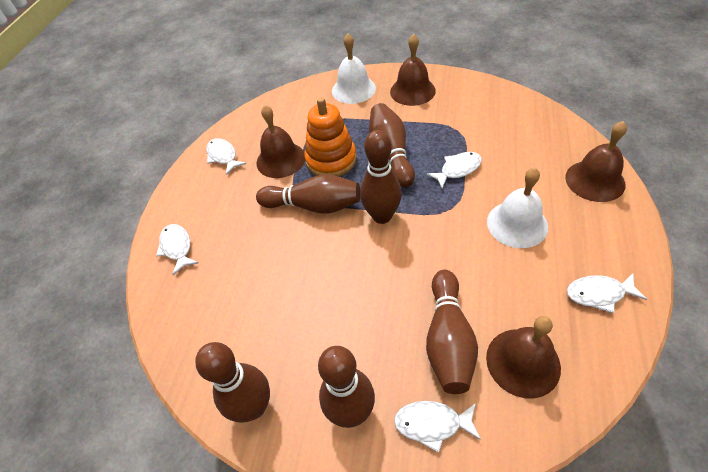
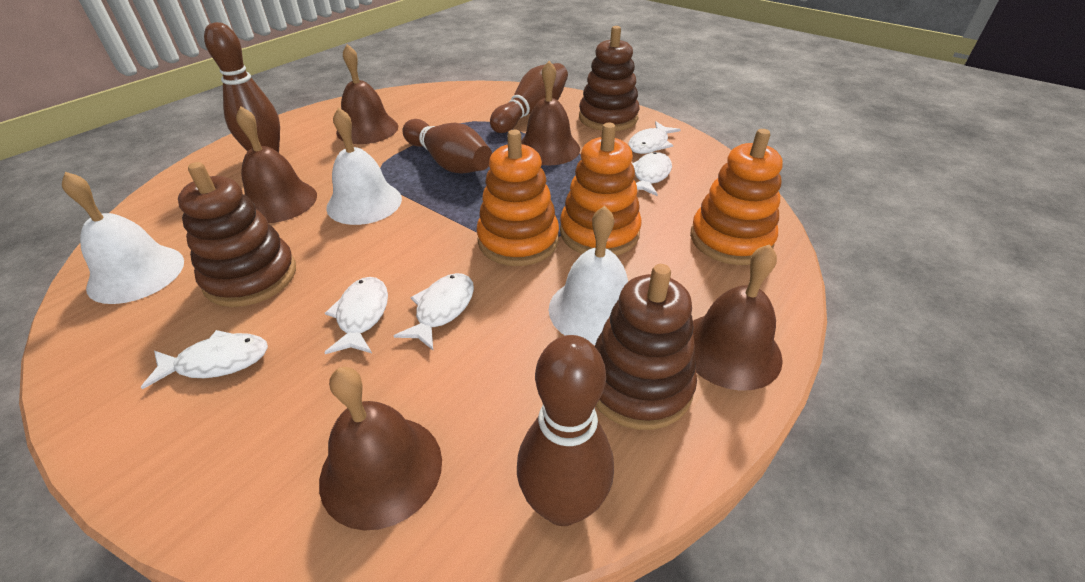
brown bell: 4 -> 5
brown bowling pin: 6 -> 4
brown stacking toy: 0 -> 3
orange stacking toy: 1 -> 3
white bell: 2 -> 3

